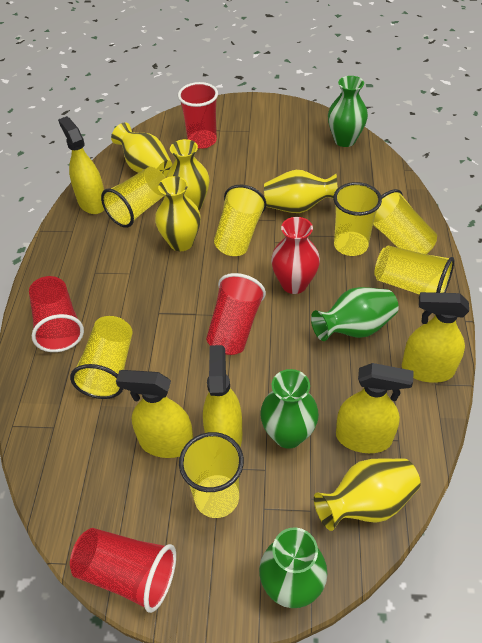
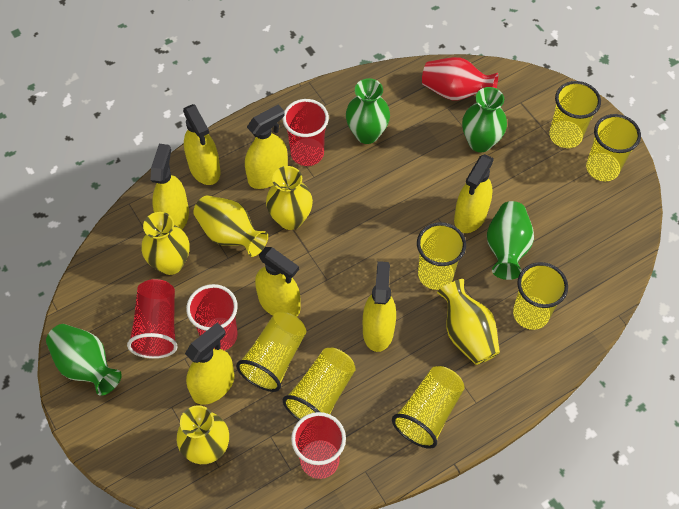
yellow spray bottle: 5 -> 7

